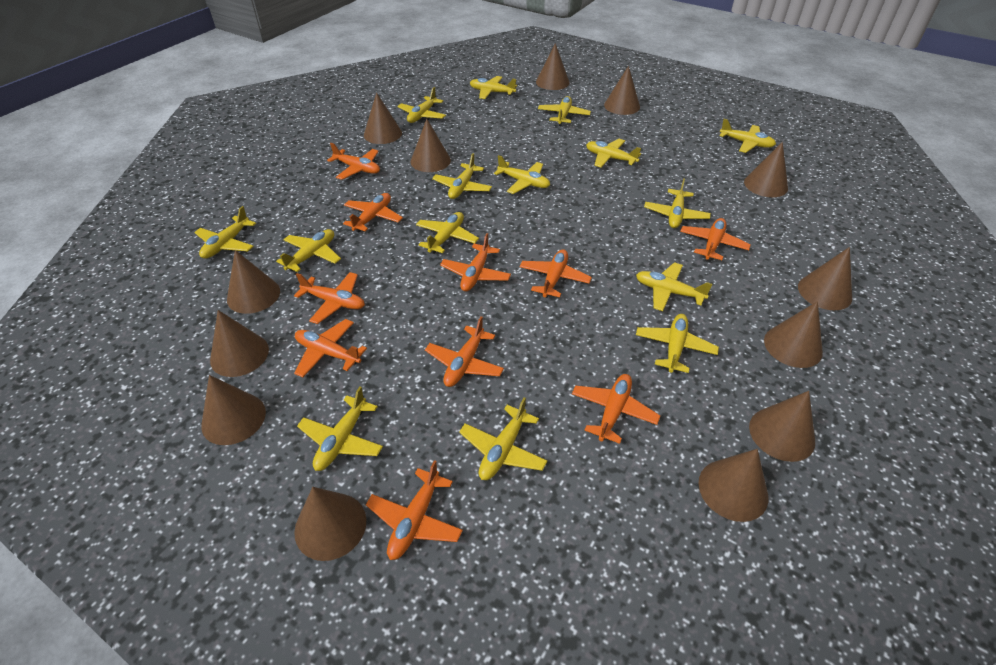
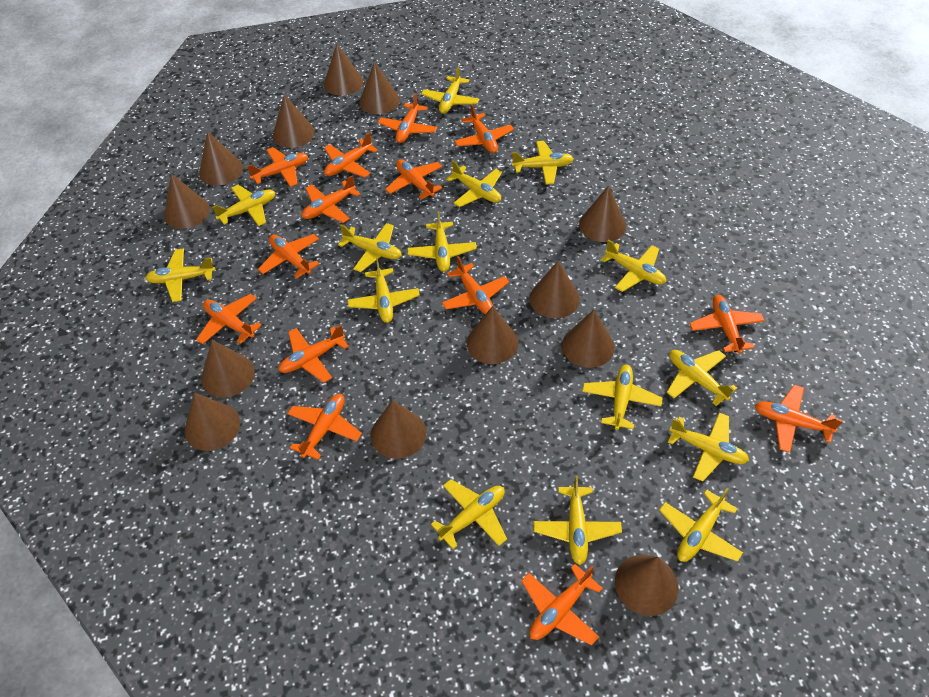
orange plane: 10 -> 14

